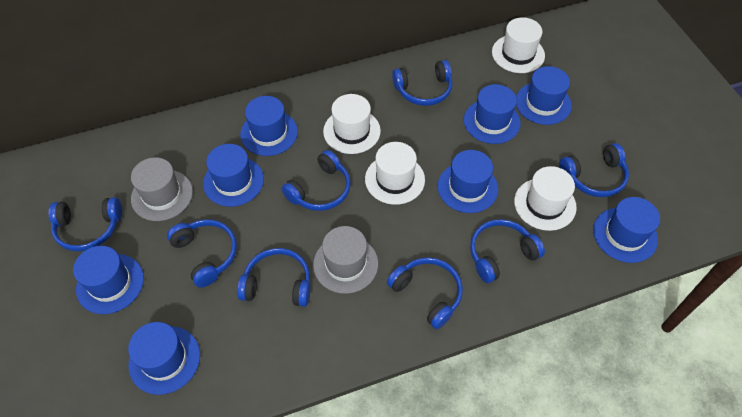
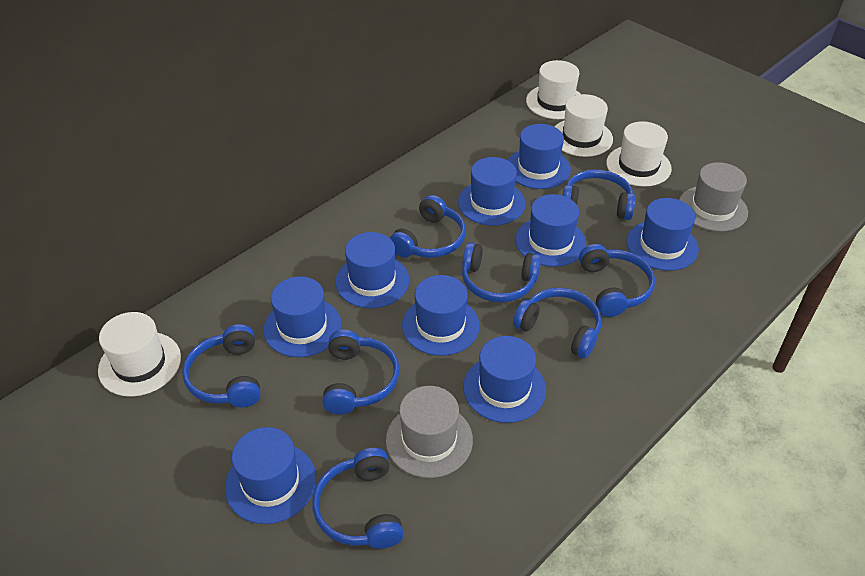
blue hat: 8 -> 9

